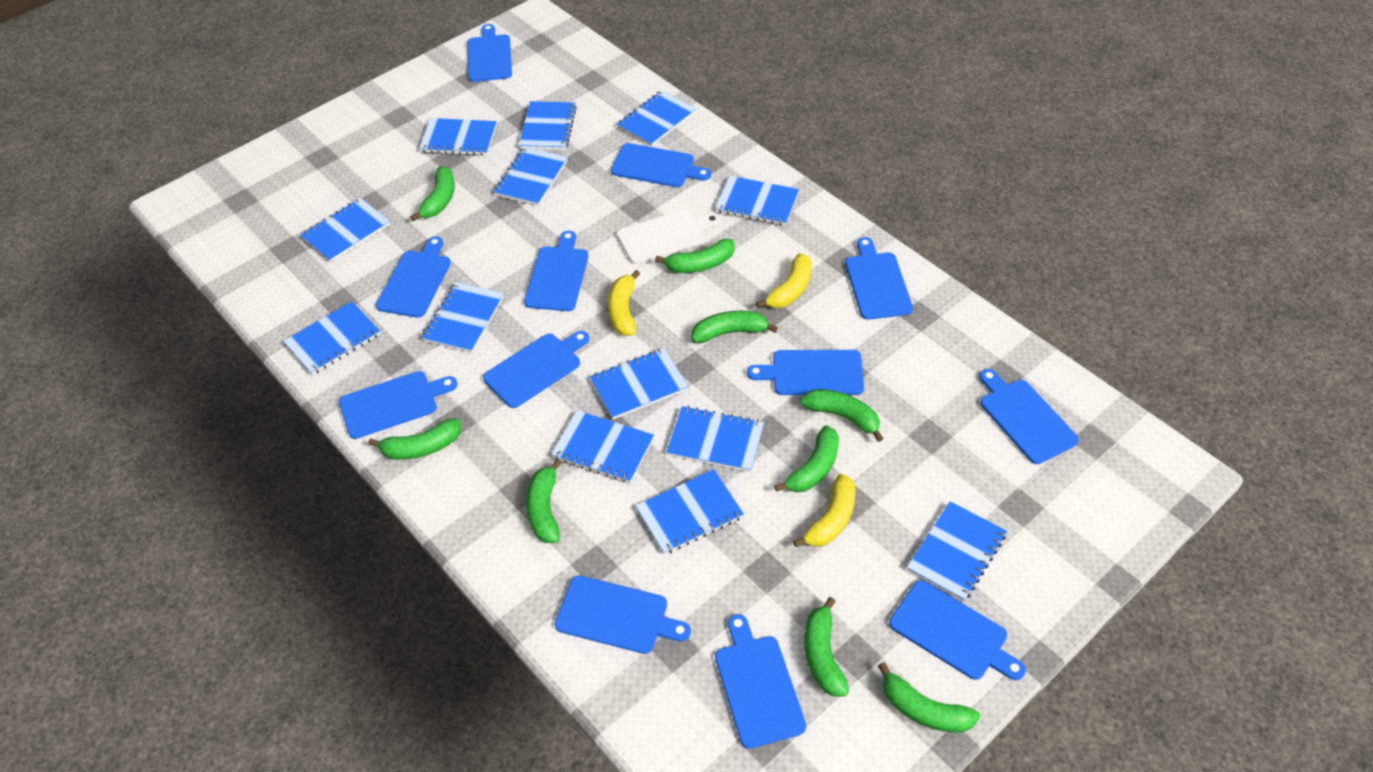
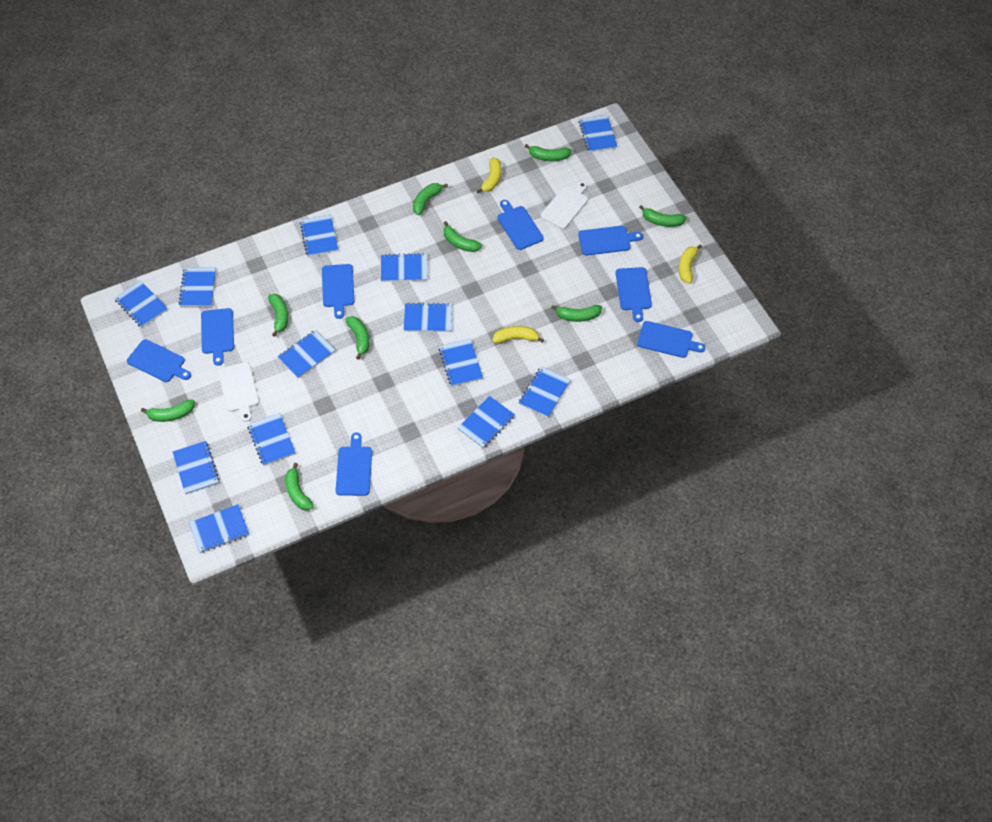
blue cutting board: 12 -> 8
white cutting board: 1 -> 2

